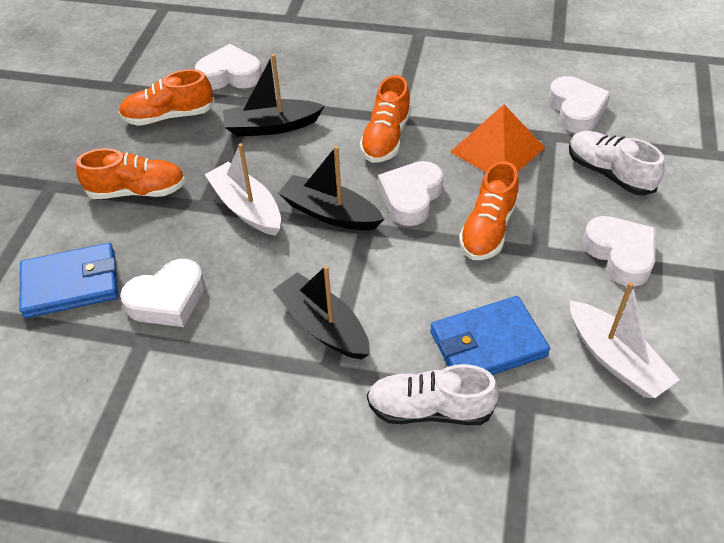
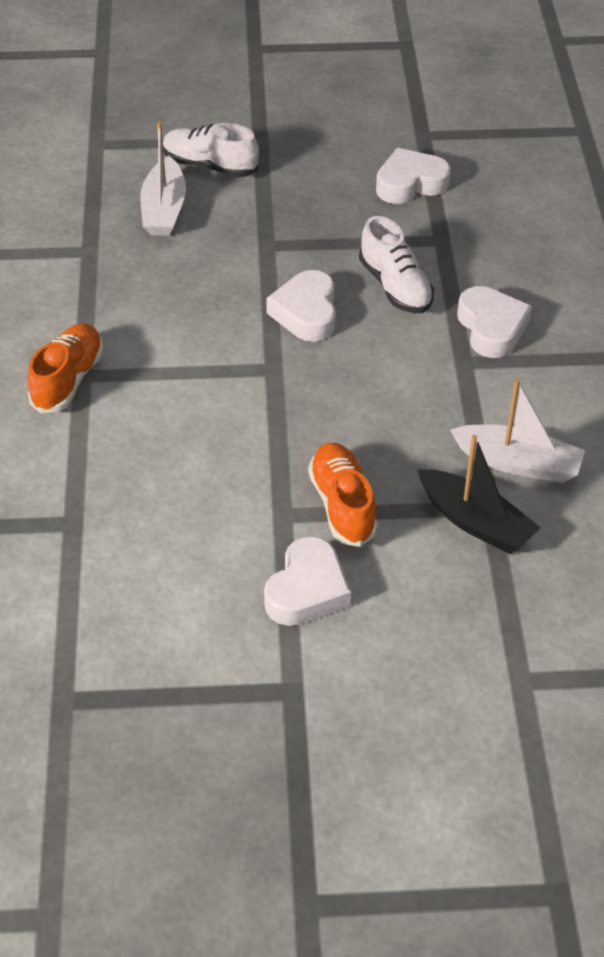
black boat: 3 -> 1
blue wallet: 2 -> 0
orange pyramid: 1 -> 0
orange shoe: 4 -> 2
white heart: 5 -> 4

